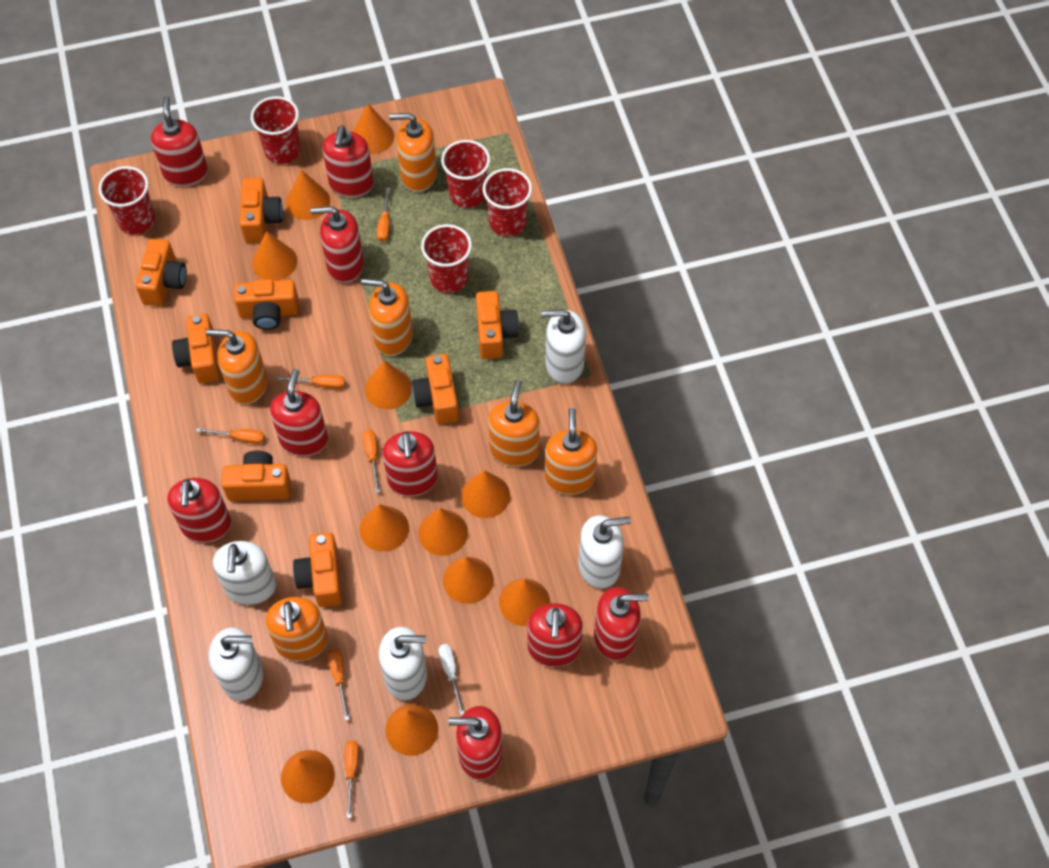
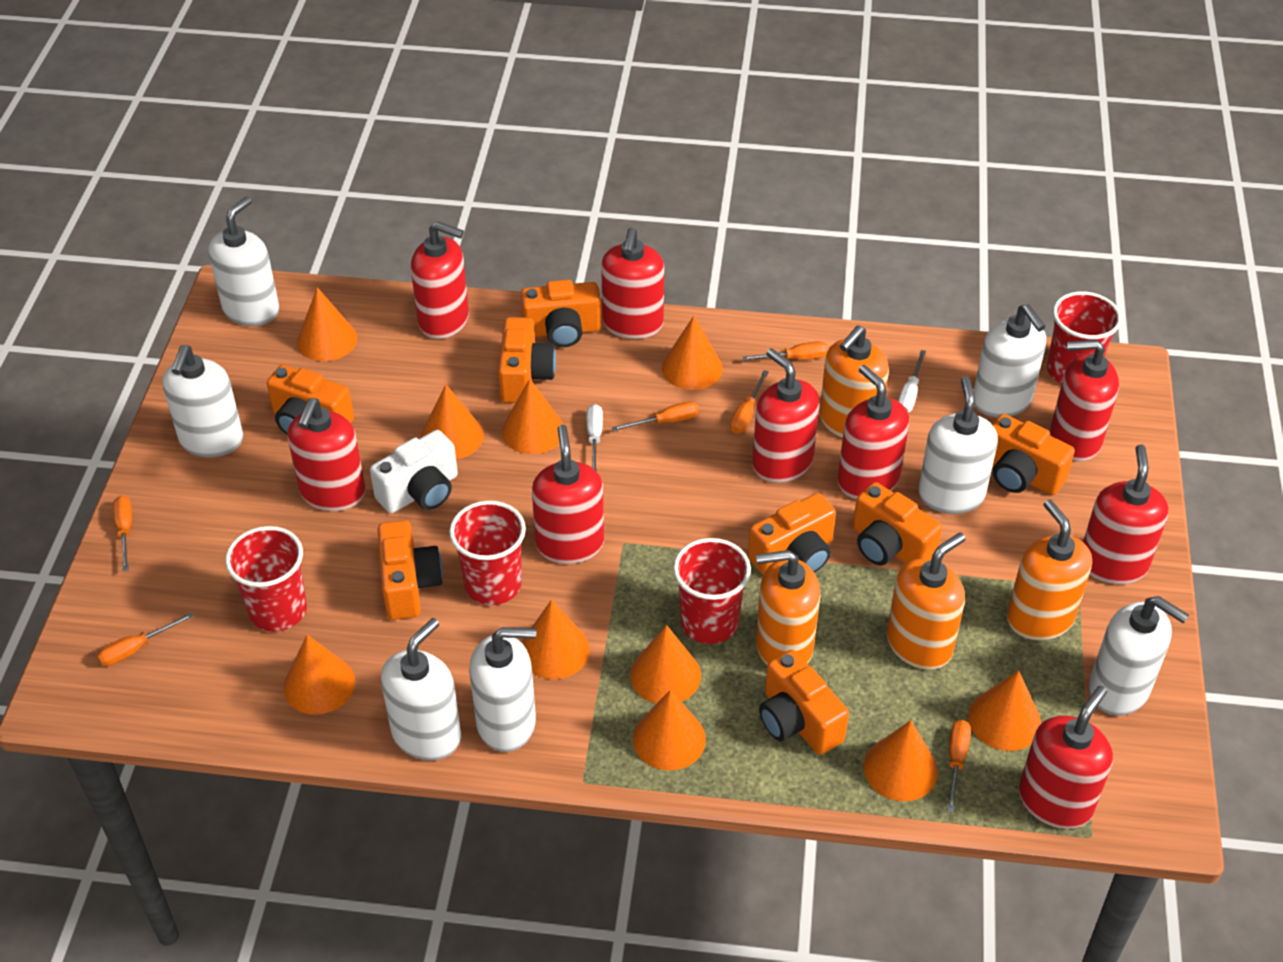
orange cone: 11 -> 10
orange soap dispenser: 6 -> 4
red cup: 5 -> 4
white camera: 0 -> 1
white screwdriver: 1 -> 2
white soap dispenser: 5 -> 7

